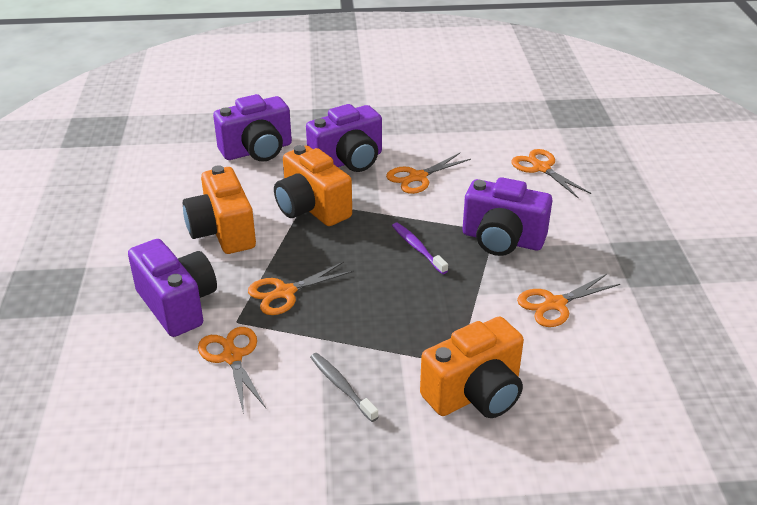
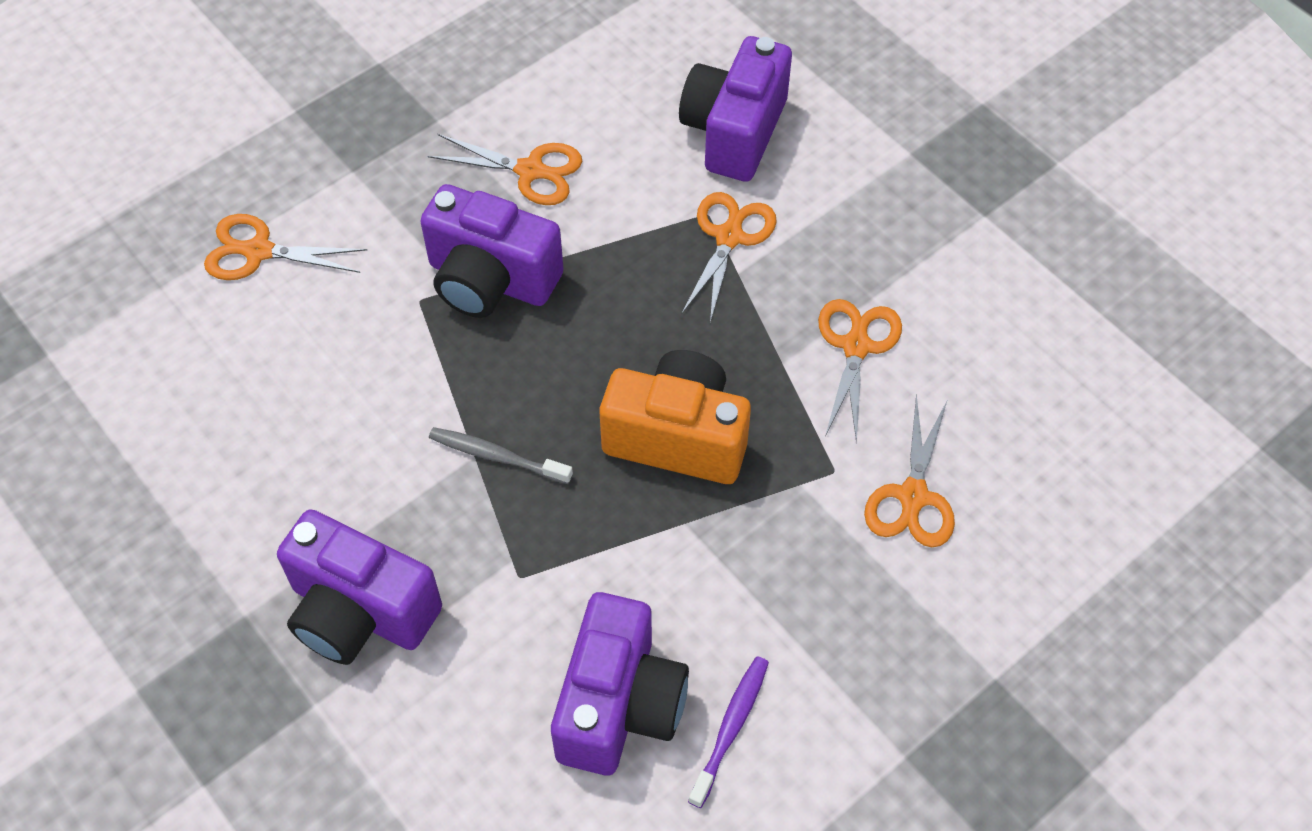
orange camera: 3 -> 1

